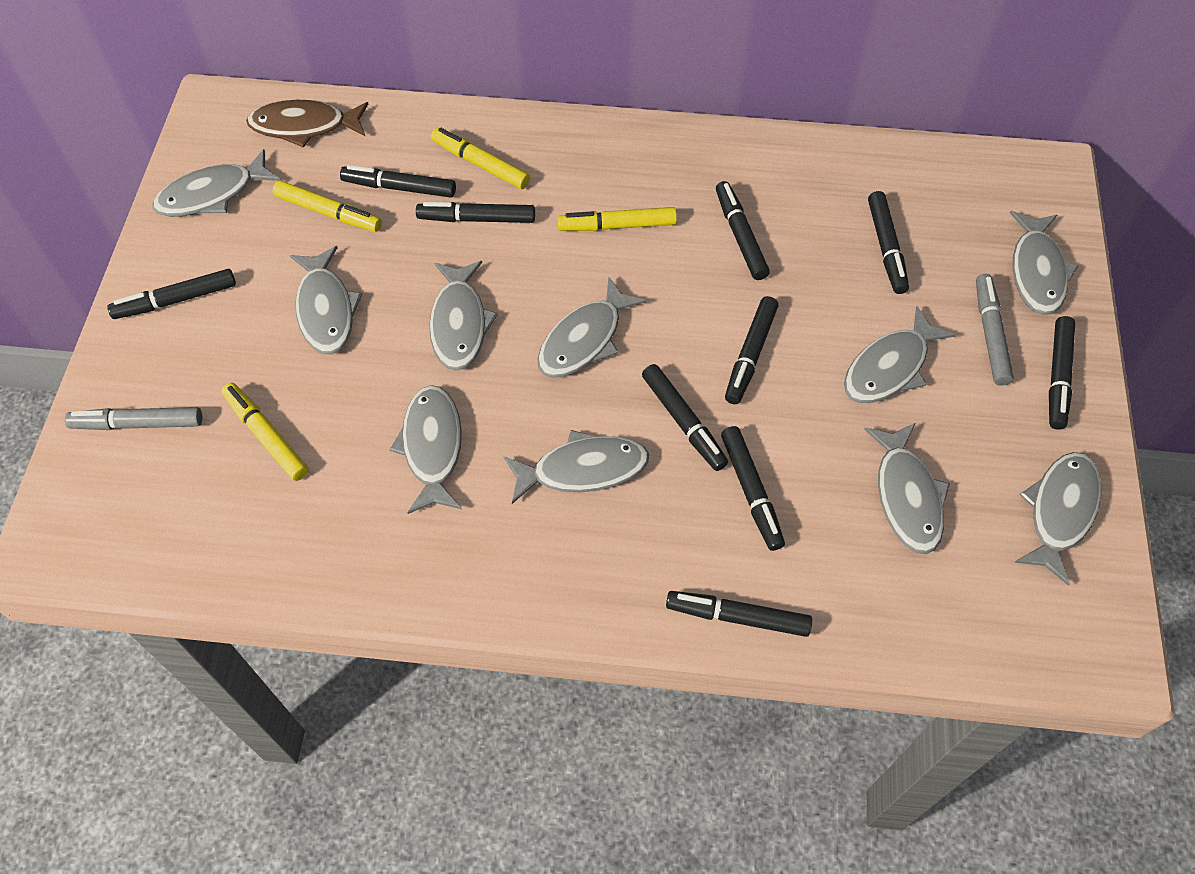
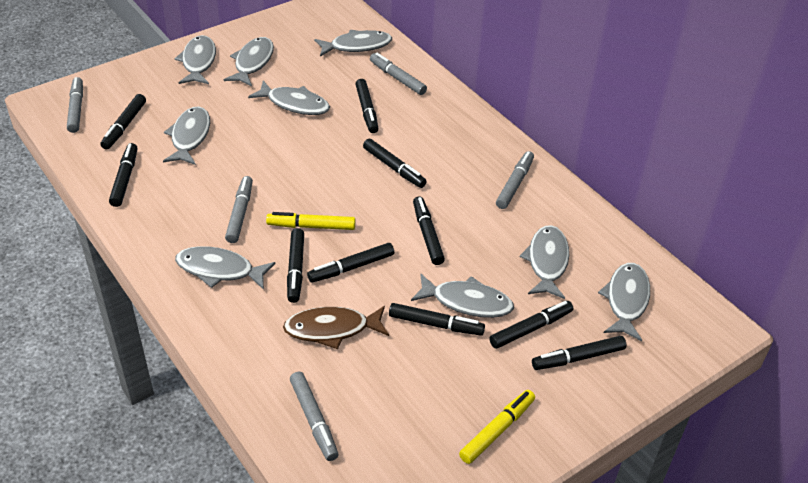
grey fish: 10 -> 9
grey marker: 2 -> 5
yellow marker: 4 -> 2

